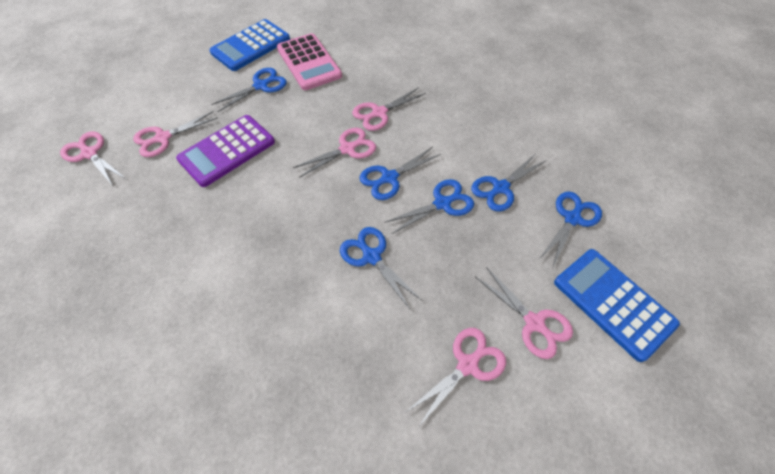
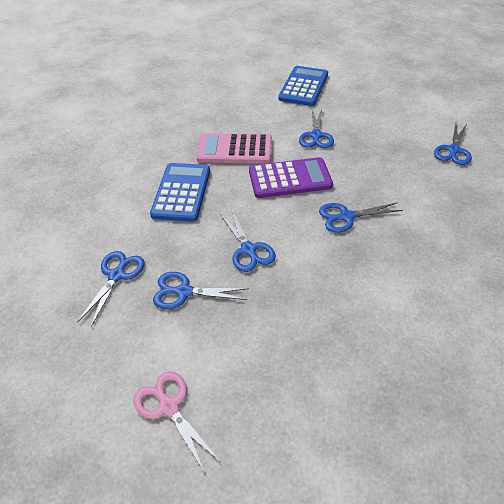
pink scissors: 6 -> 1

